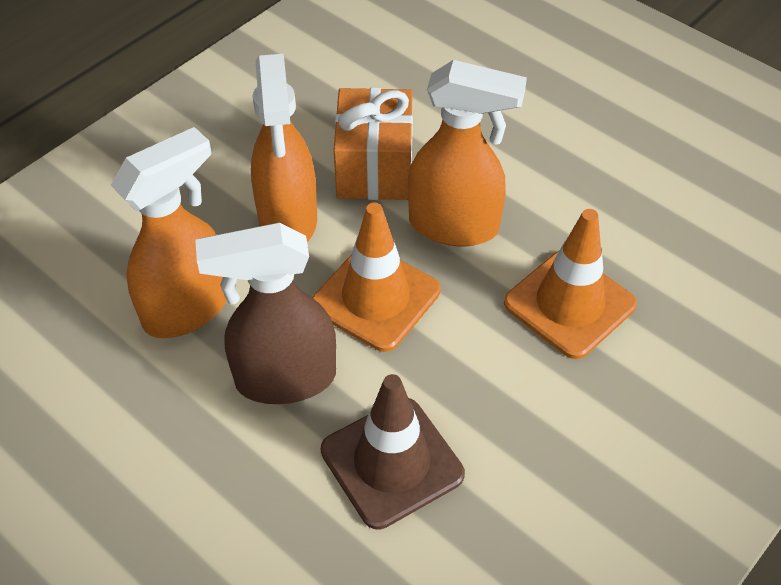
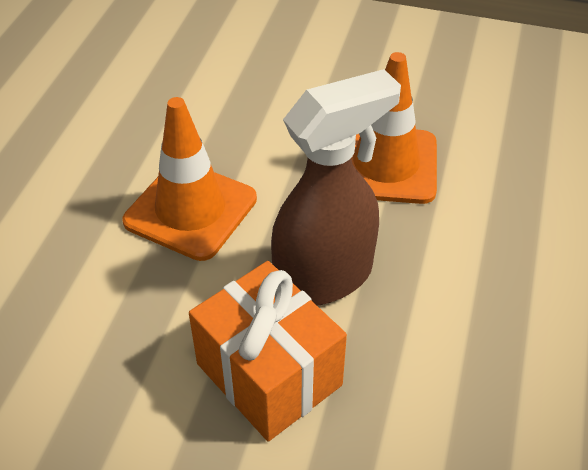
brown traffic cone: 1 -> 0
orange spray bottle: 3 -> 0

